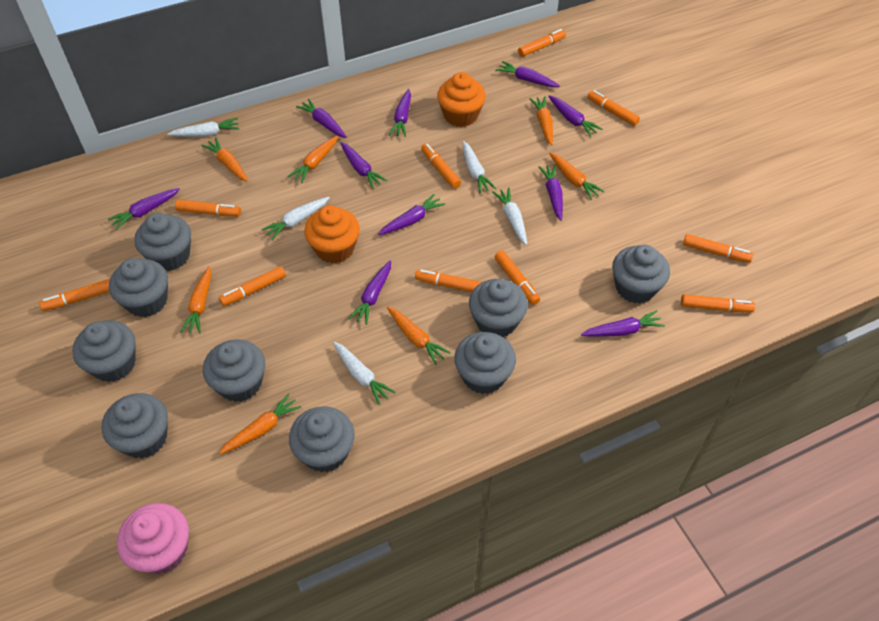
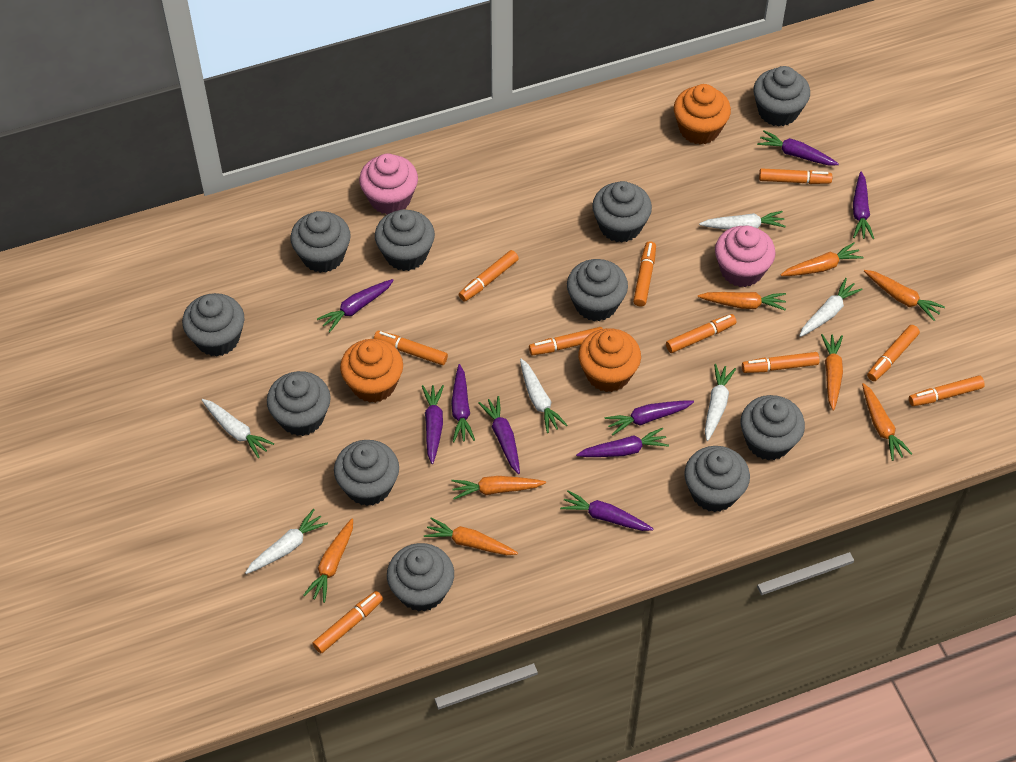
grey cupcake: 9 -> 11
orange carrot: 7 -> 8
orange cupcake: 2 -> 3
pink cupcake: 1 -> 2
purple carrot: 10 -> 9
white carrot: 5 -> 6

